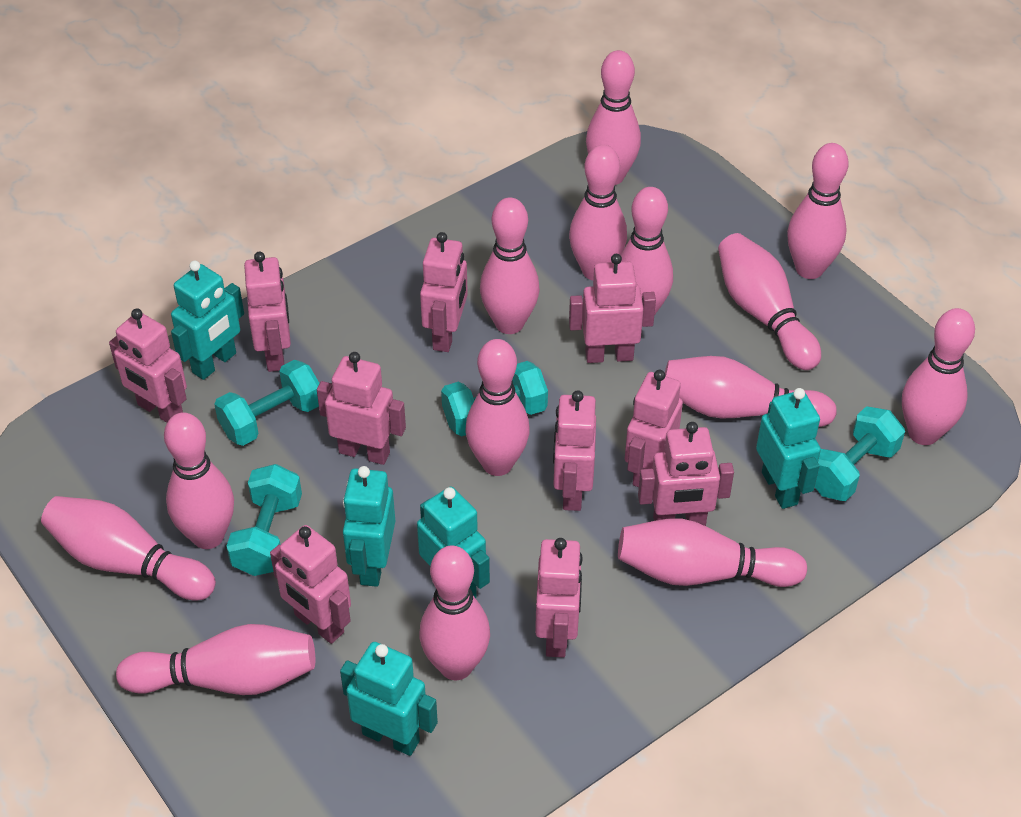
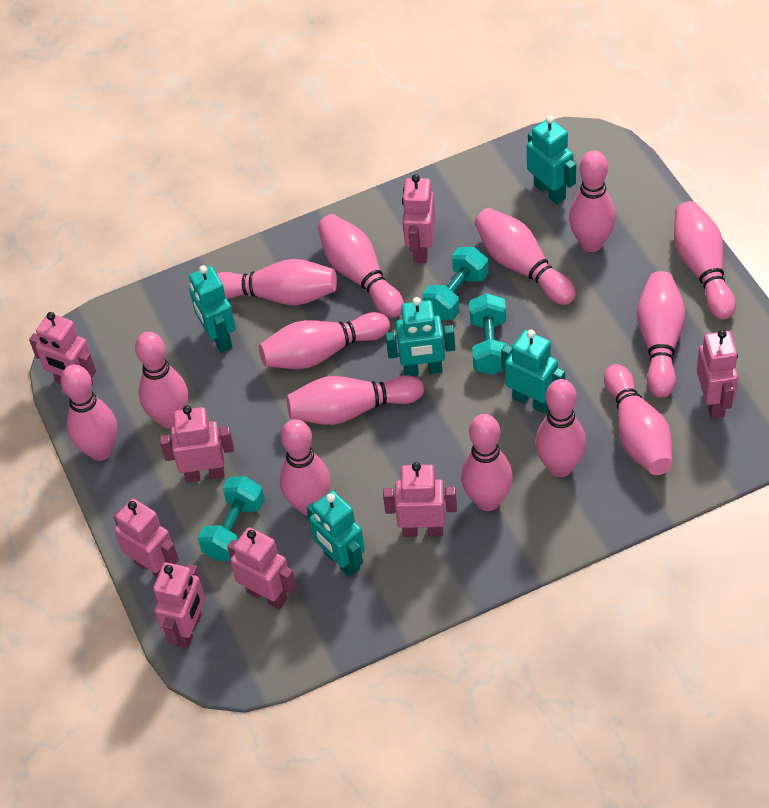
pink robot: 10 -> 8
turquoise dumbbell: 4 -> 3

